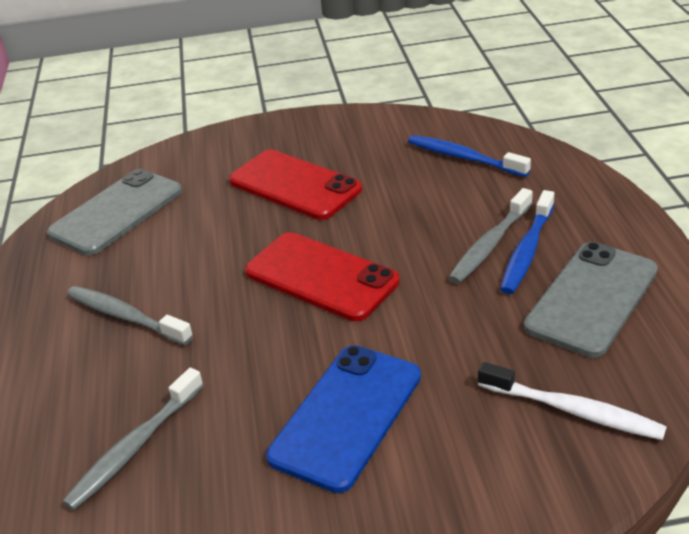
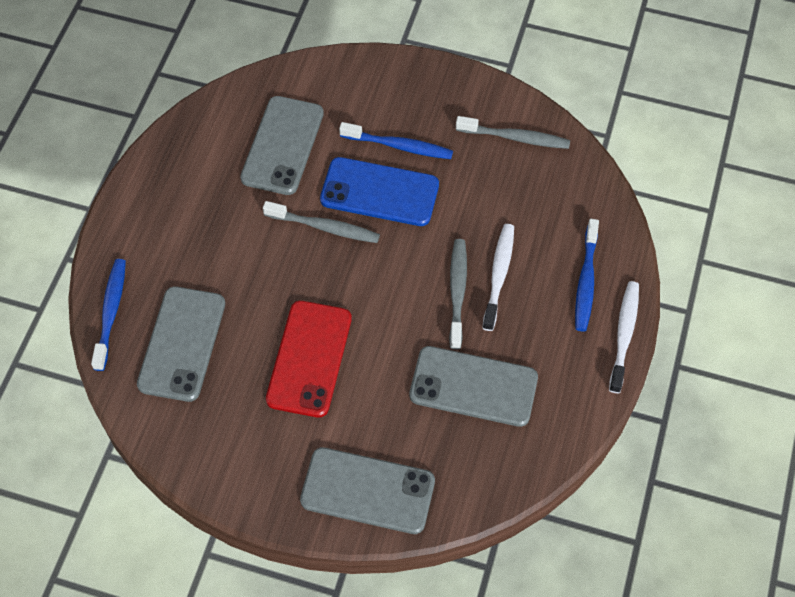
blue toothbrush: 2 -> 3
grey phone: 2 -> 4
red phone: 2 -> 1
white toothbrush: 1 -> 2

